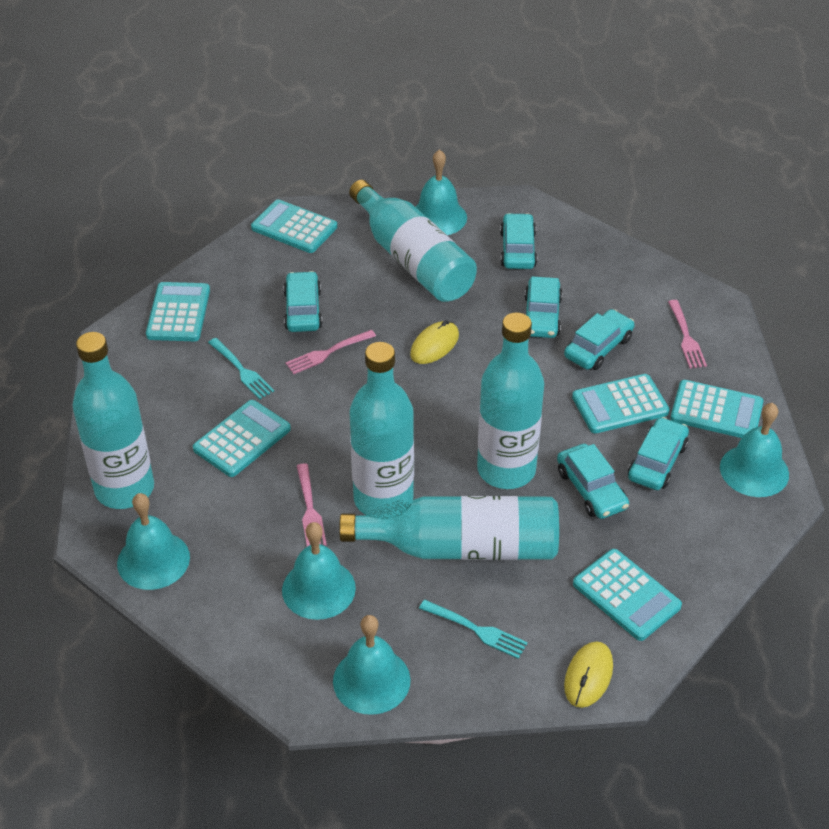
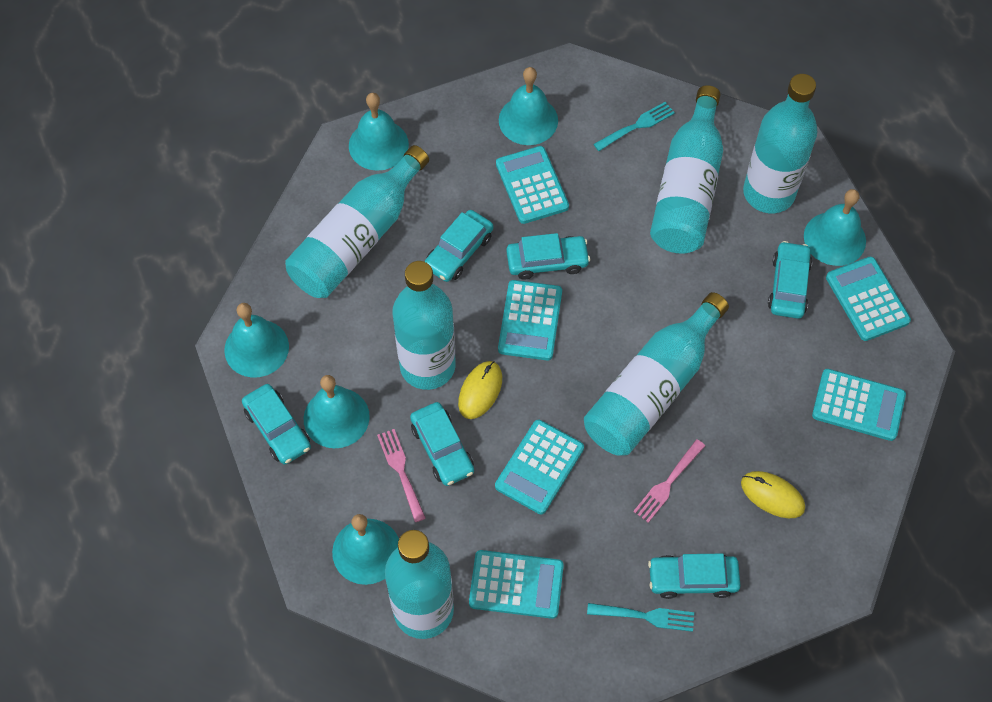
pink fork: 3 -> 2
turquoise bell: 5 -> 6
turquoise bottle: 5 -> 6

